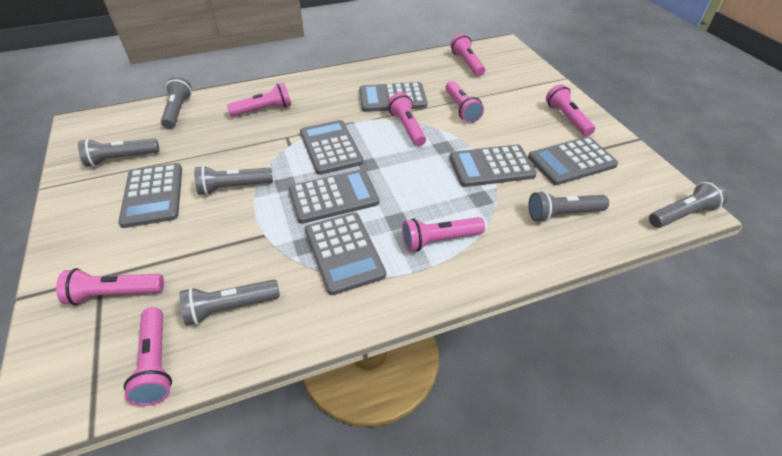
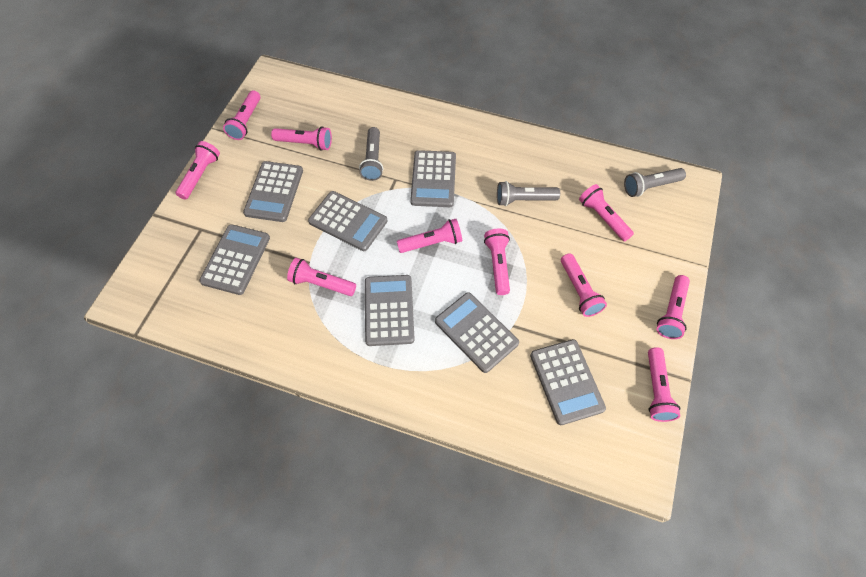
grey flashlight: 6 -> 3
pink flashlight: 8 -> 10

